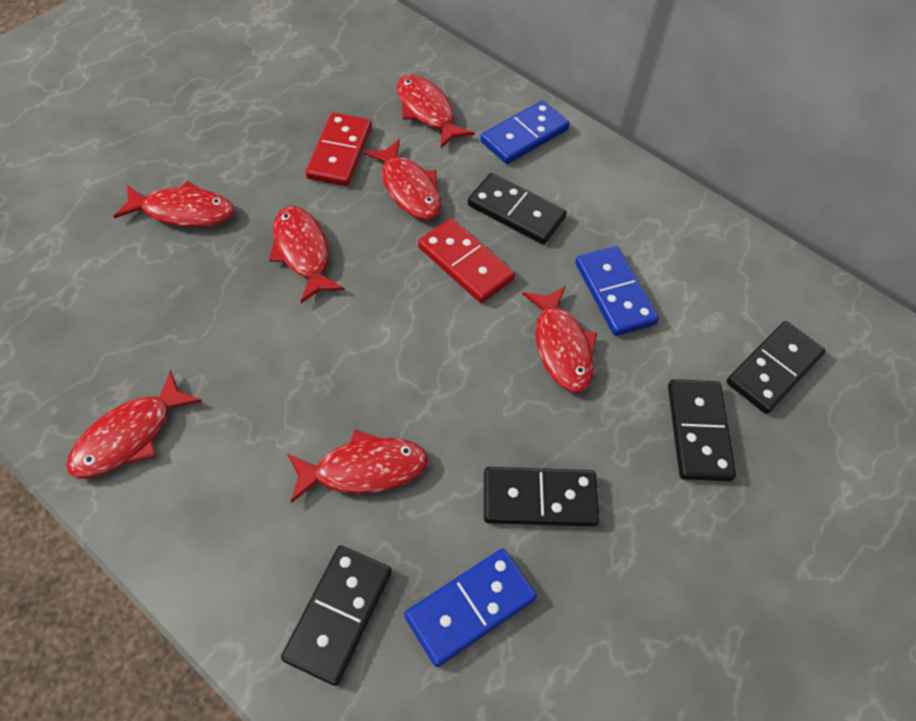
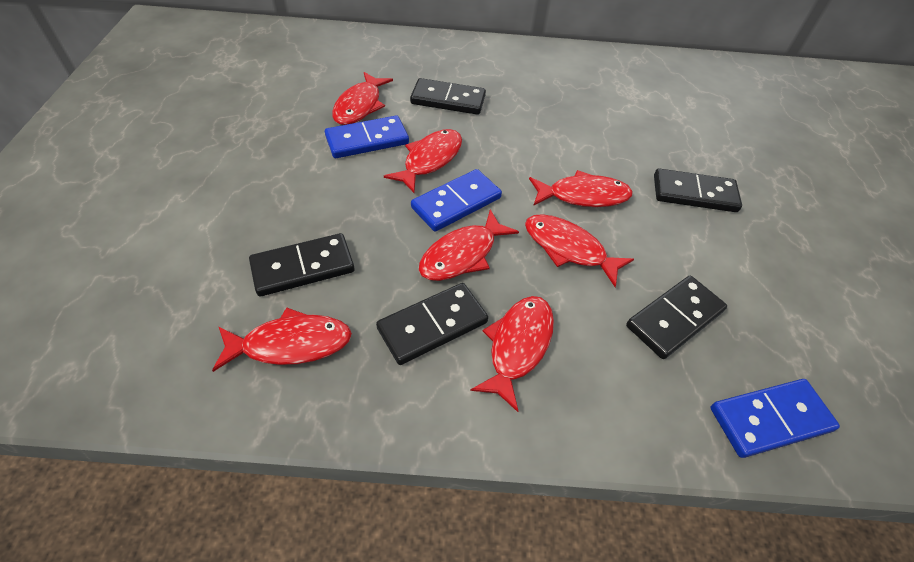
red domino: 2 -> 0

